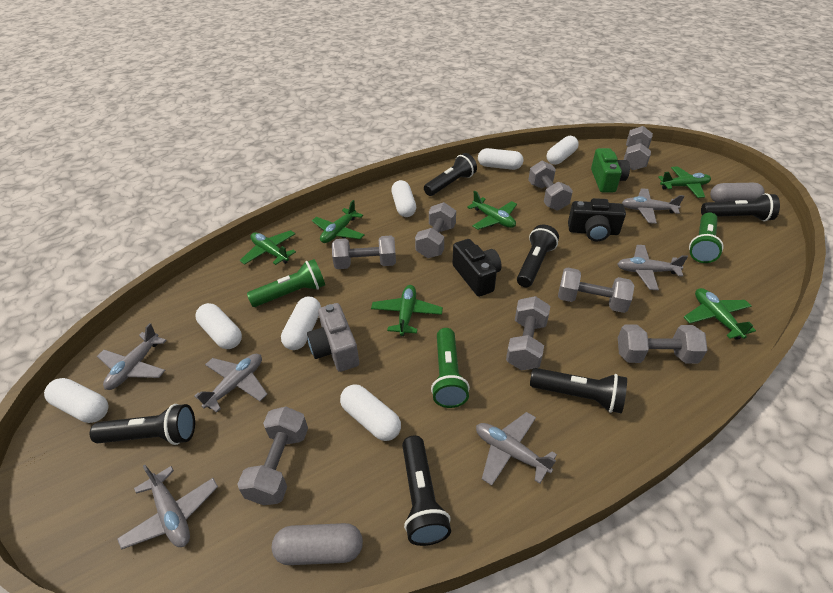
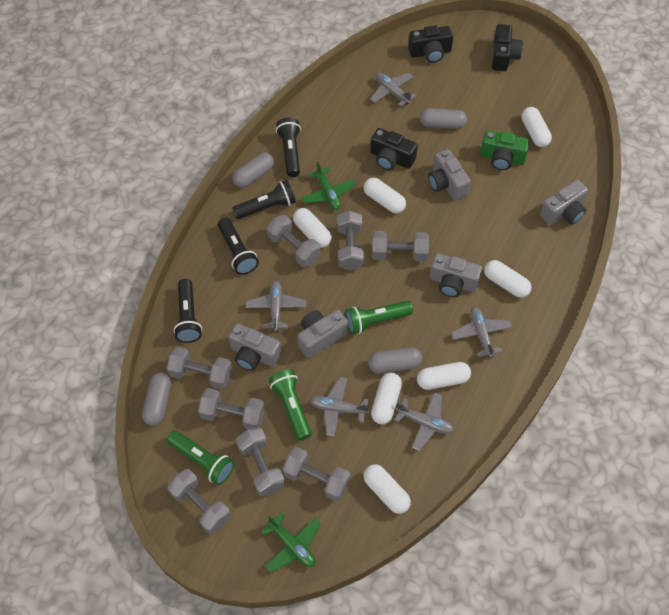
black camera: 2 -> 3
black flashlight: 6 -> 4
green plane: 6 -> 2
grey camera: 1 -> 5
grey capsule: 2 -> 4
grey plane: 6 -> 5

